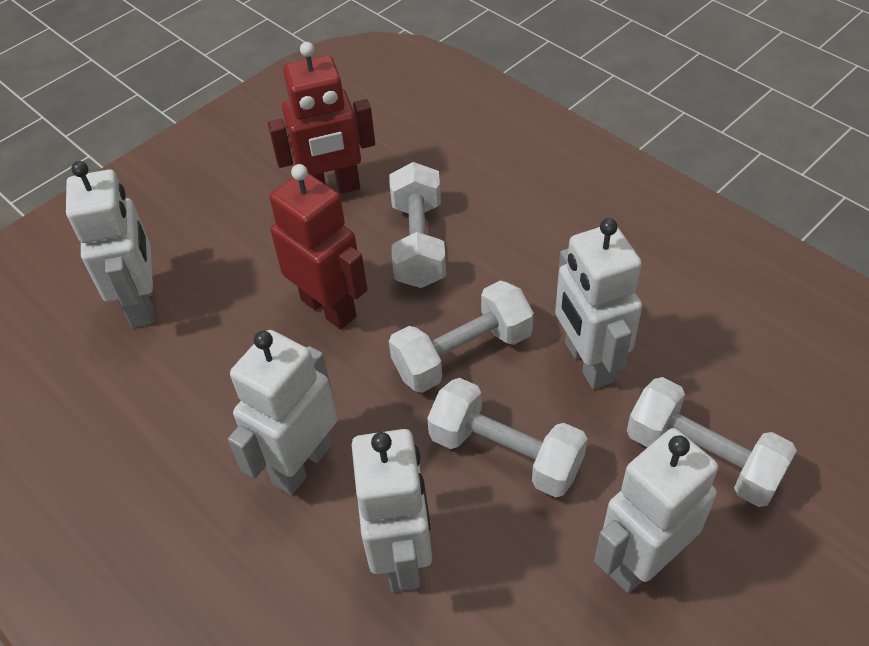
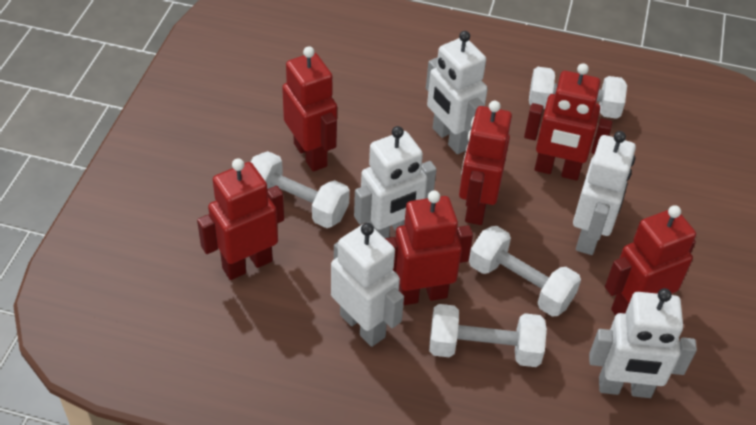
red robot: 2 -> 6

